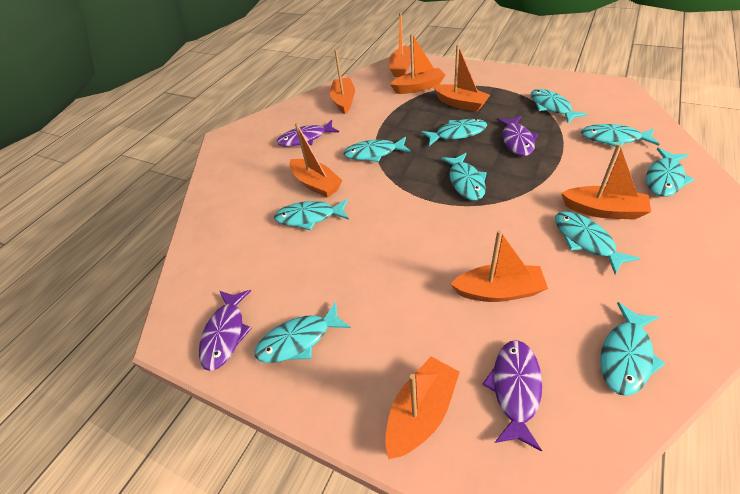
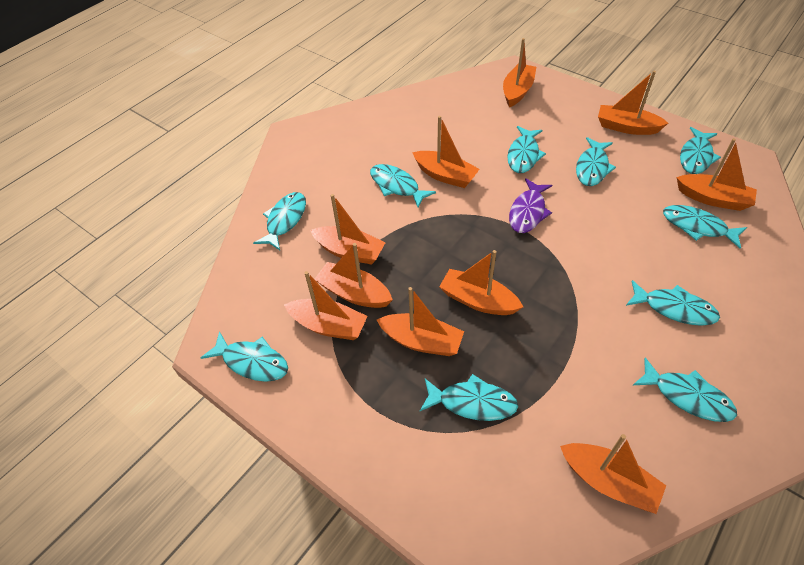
orange boat: 8 -> 10
purple fish: 4 -> 1

